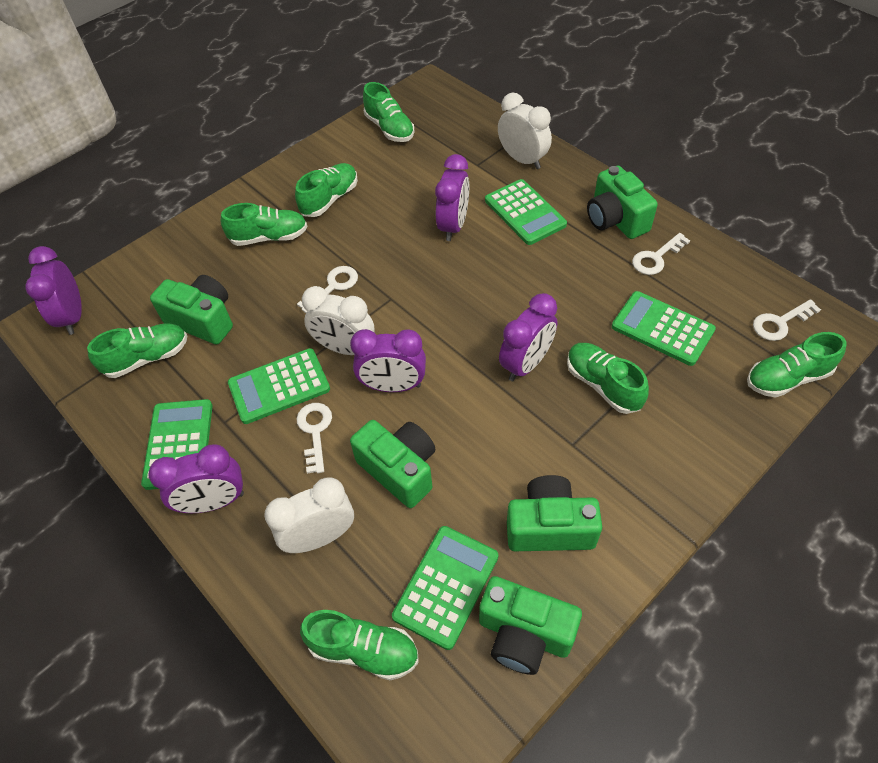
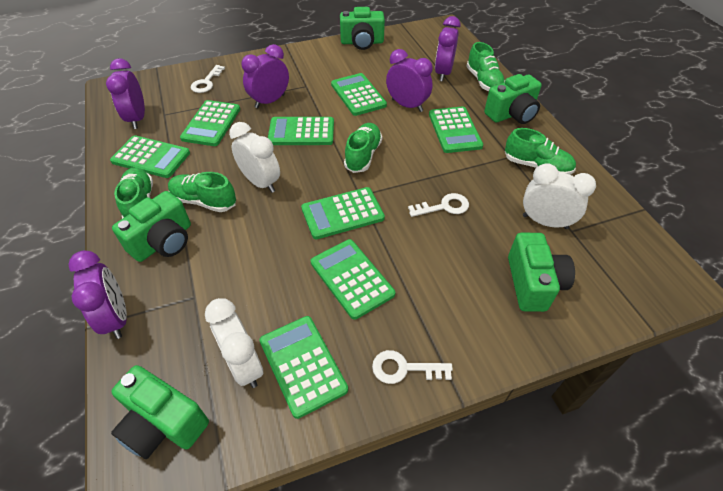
green calculator: 5 -> 8
green shoe: 7 -> 5
white key: 4 -> 3

